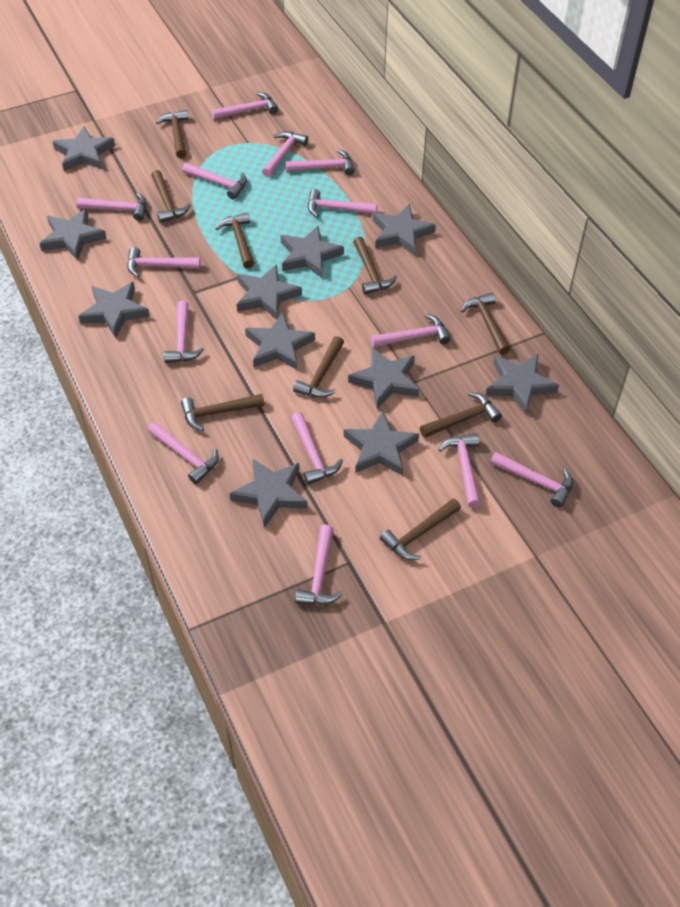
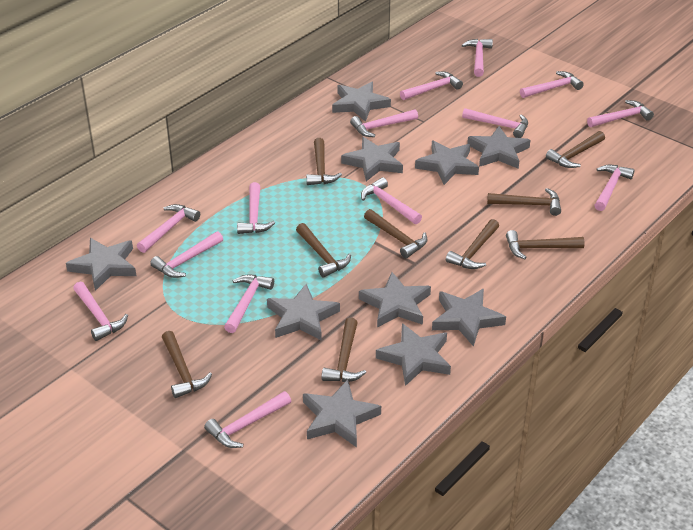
grey star: 11 -> 10

